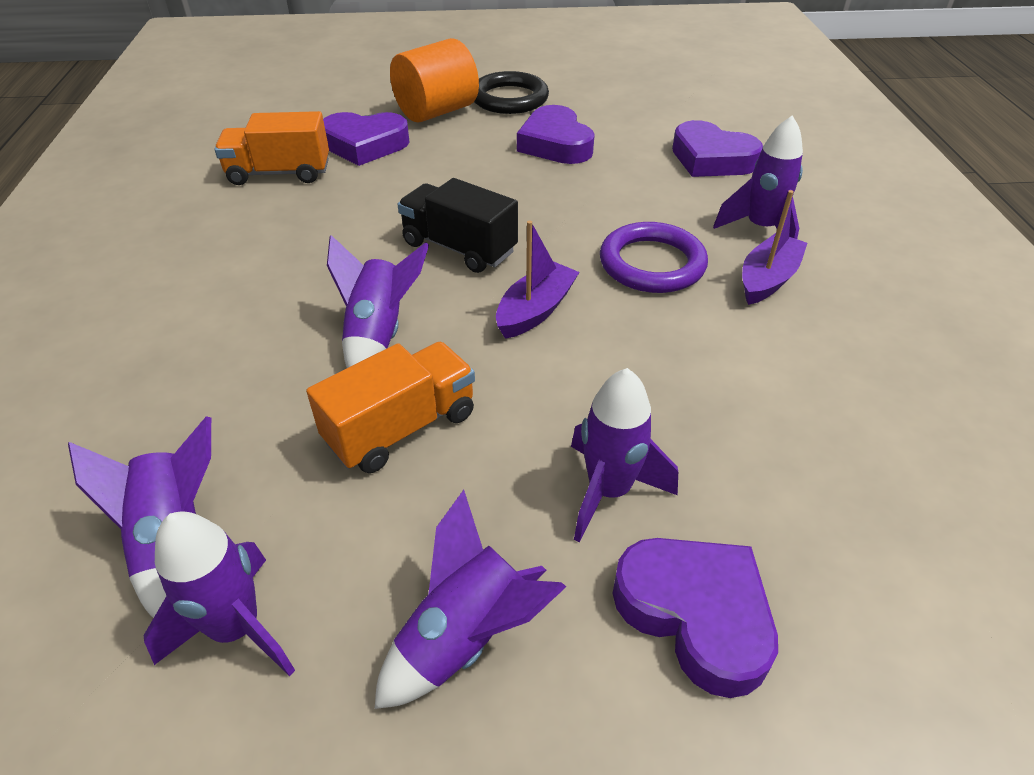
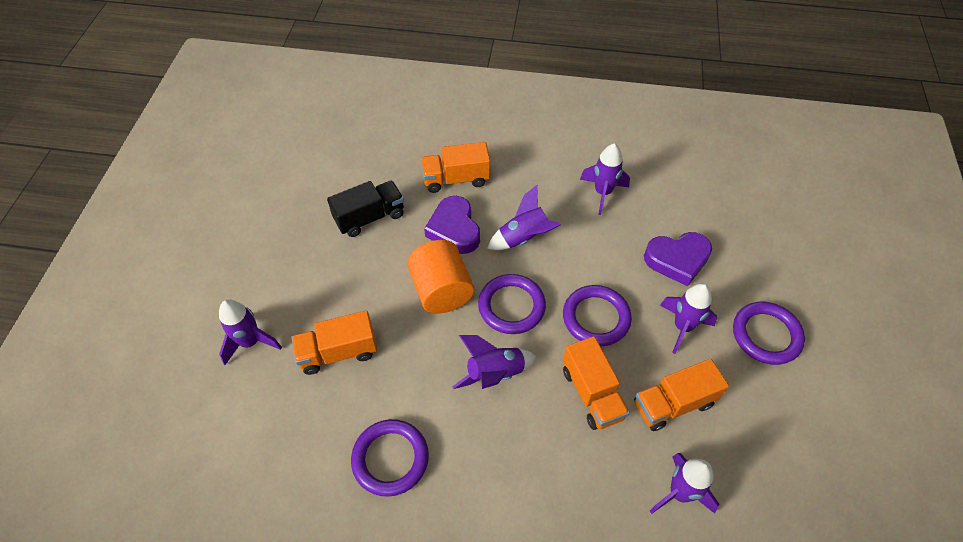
black ring: 1 -> 0
orange truck: 2 -> 4
purple boat: 2 -> 0
purple heart: 4 -> 2
purple ring: 1 -> 4

